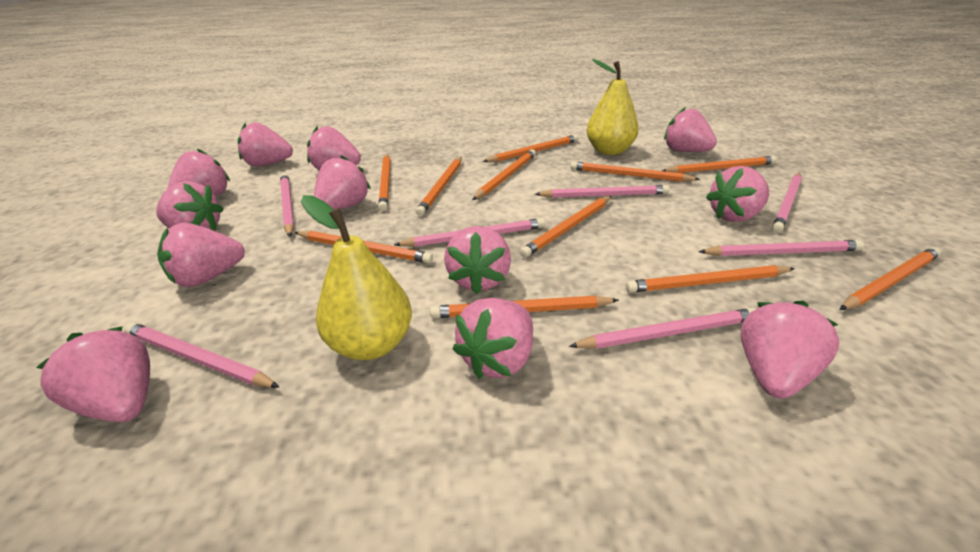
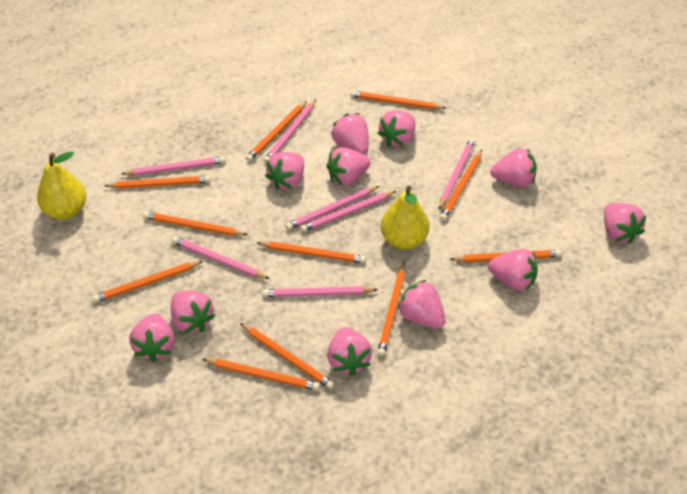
pink strawberry: 12 -> 11

